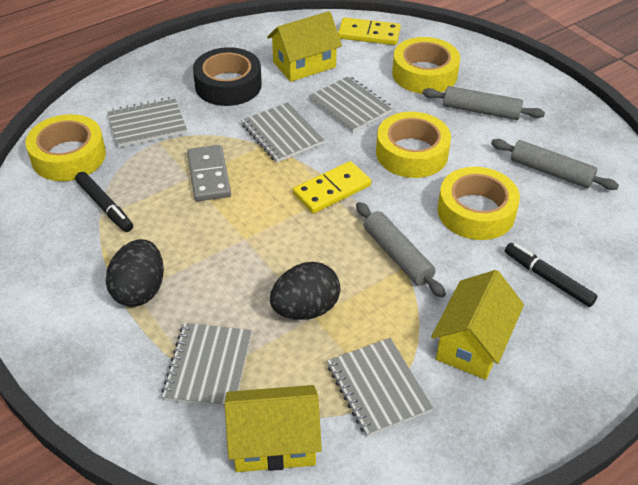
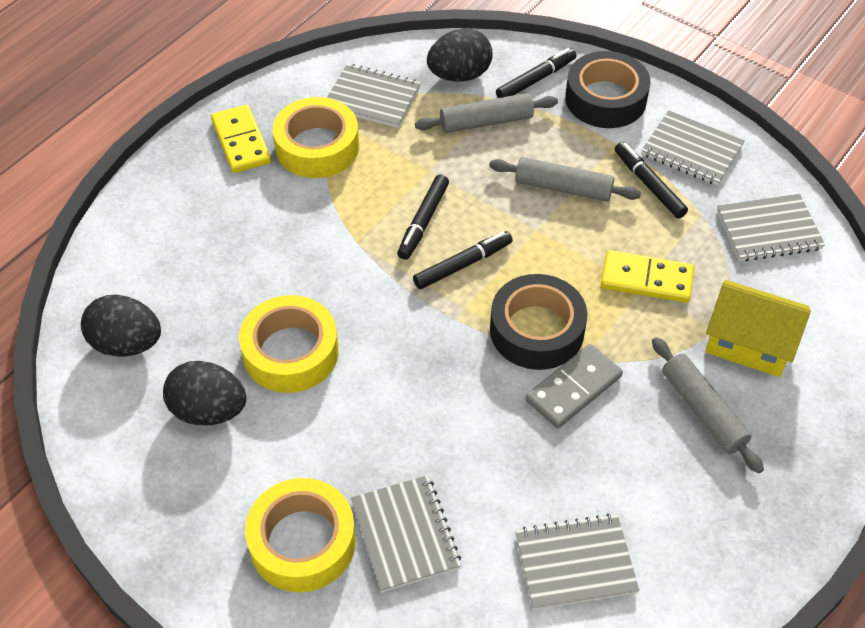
black egg: 2 -> 3
black marker: 2 -> 4
black tape: 1 -> 2
yellow house: 3 -> 1
yellow tape: 4 -> 3

